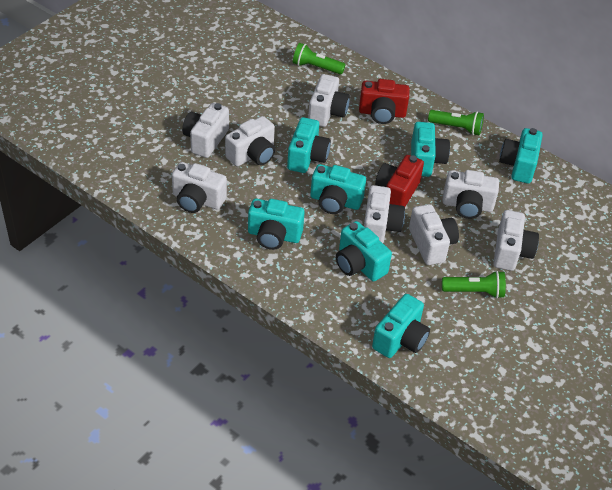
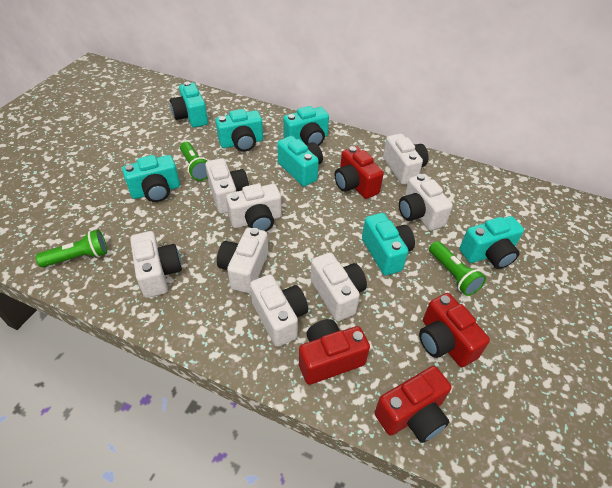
red camera: 2 -> 4

